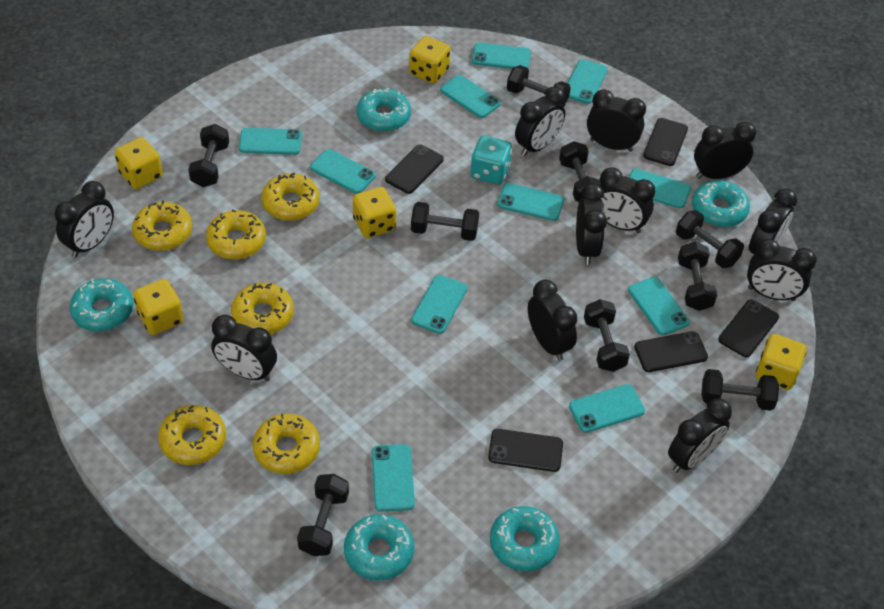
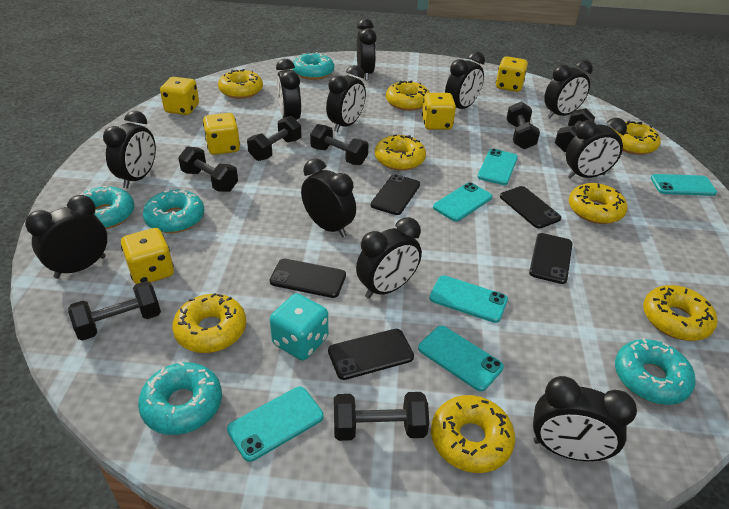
black dumbbell: 9 -> 7
turquoise phone: 11 -> 6
yellow donut: 6 -> 8

